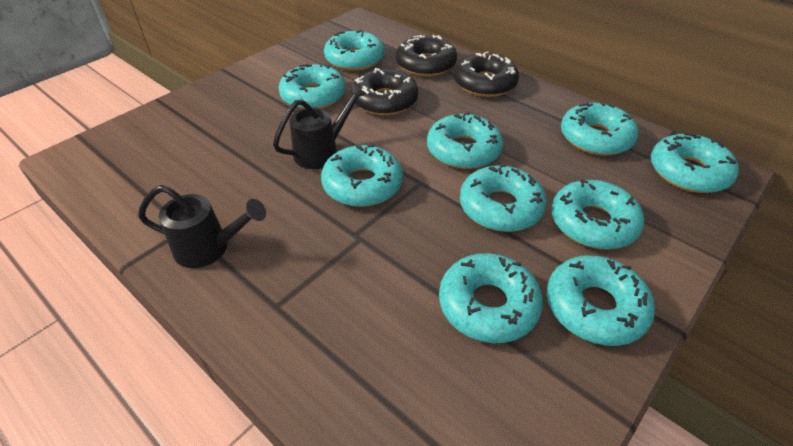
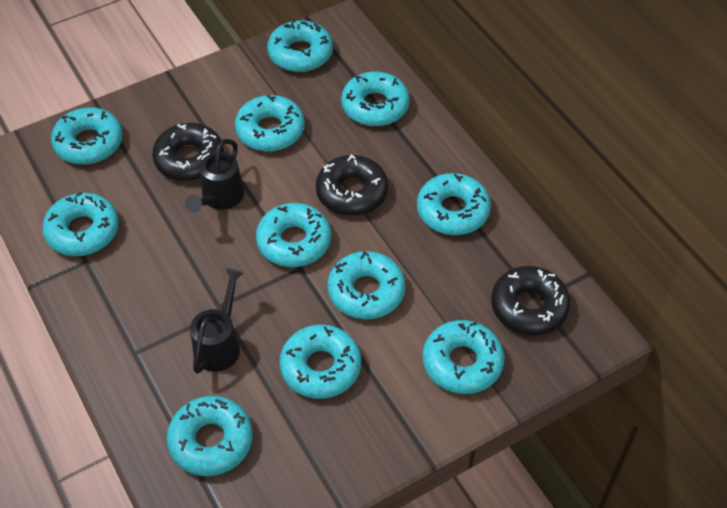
turquoise donut: 10 -> 11

